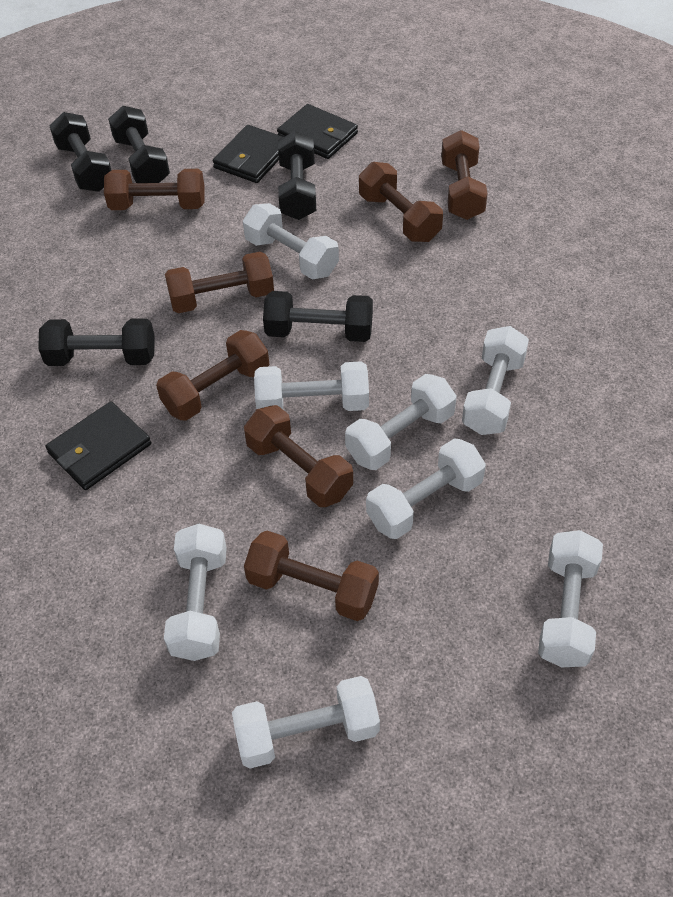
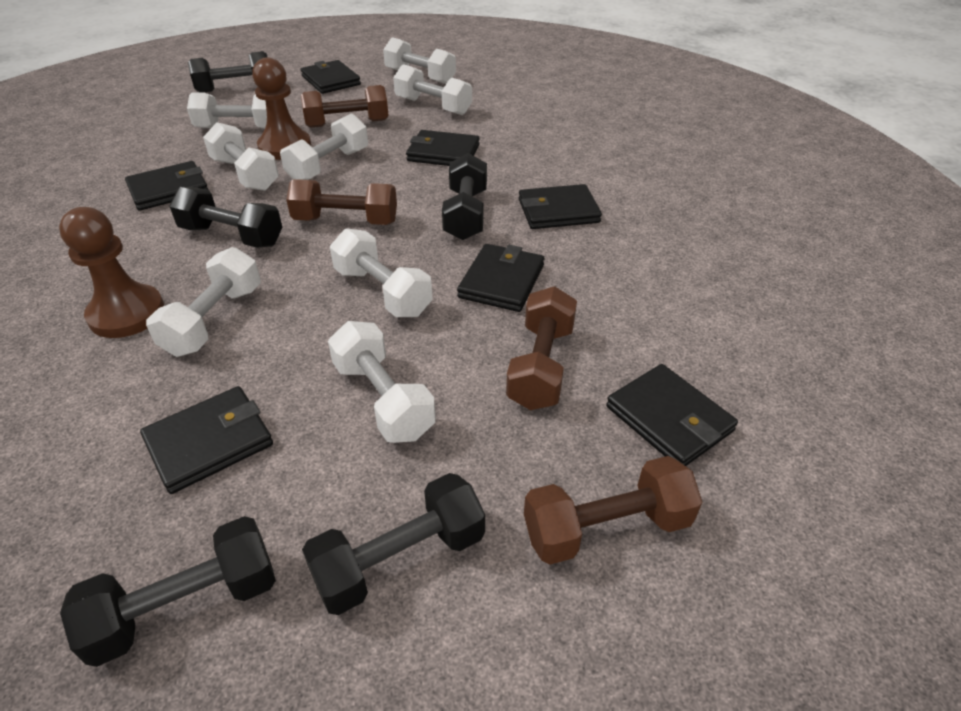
black wallet: 3 -> 7
brown dumbbell: 7 -> 4
brown pawn: 0 -> 2

